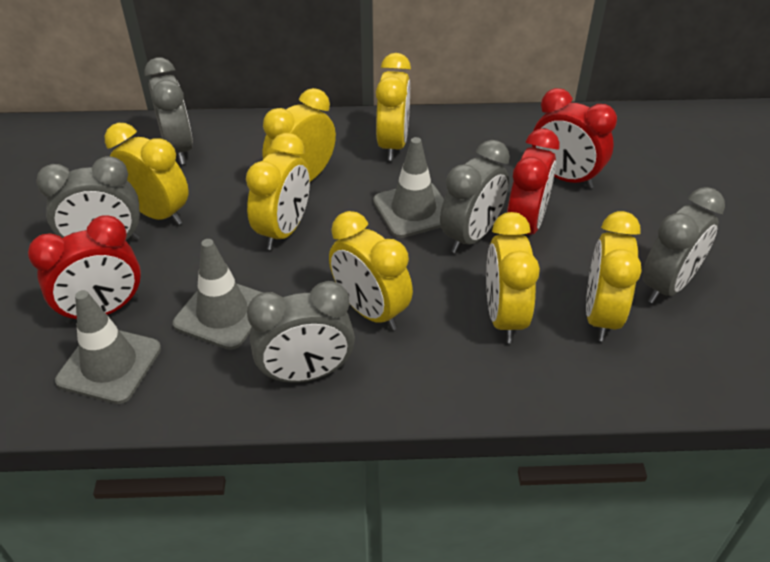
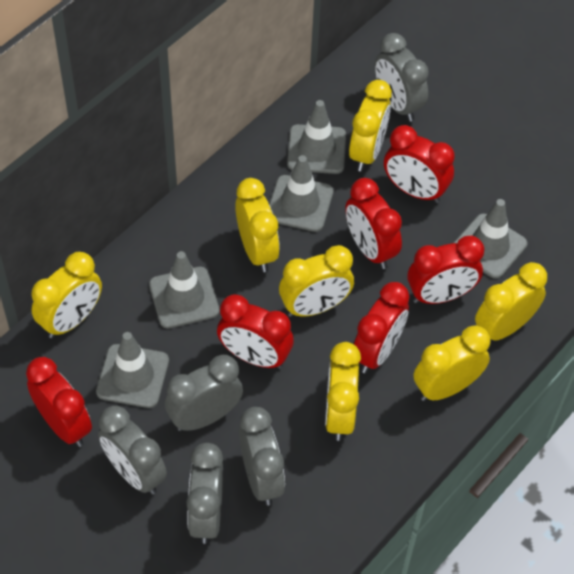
grey traffic cone: 3 -> 5
red clock: 3 -> 6

